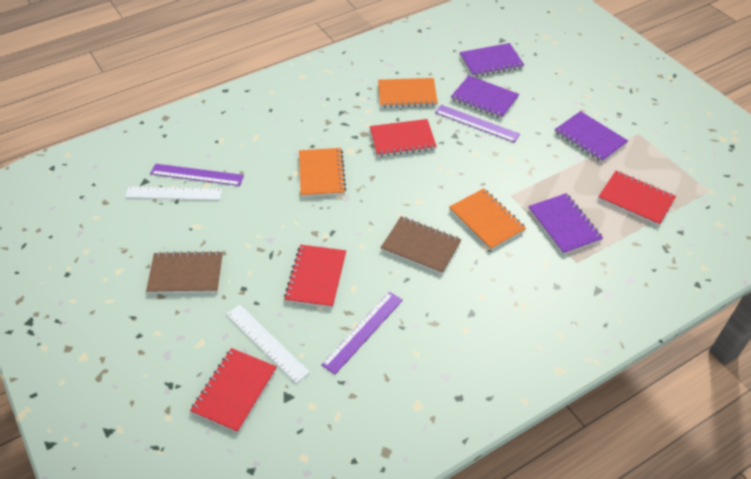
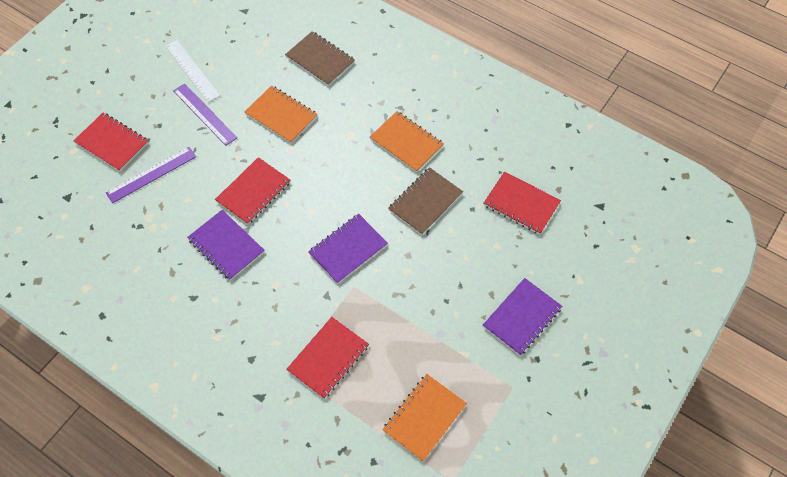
purple notebook: 4 -> 3
purple ruler: 3 -> 2
white ruler: 2 -> 1

